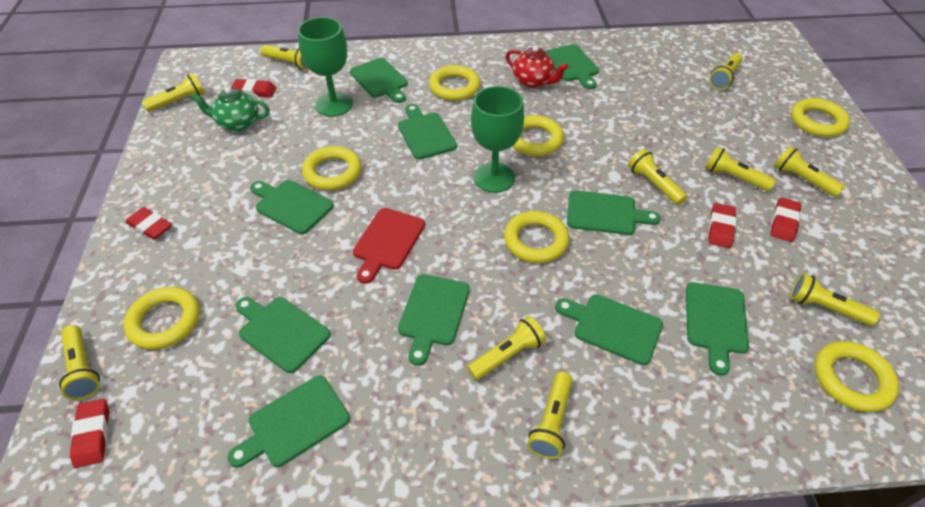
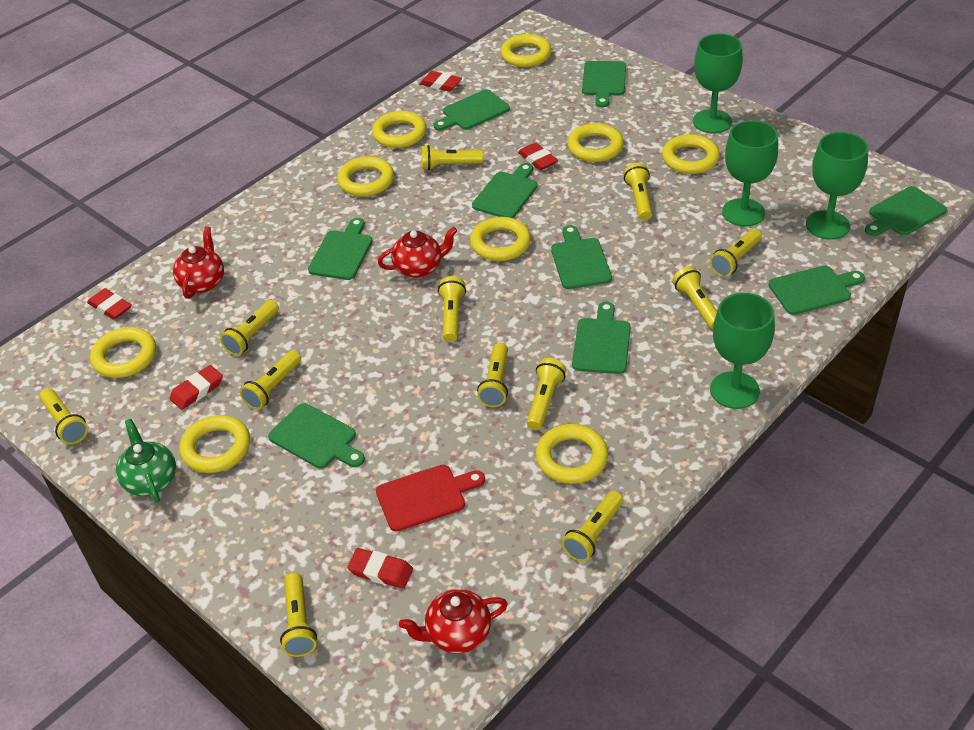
green cutting board: 10 -> 9
green goblet: 2 -> 4
red teapot: 1 -> 3
yellow flashlight: 10 -> 12
yellow ring: 7 -> 9

